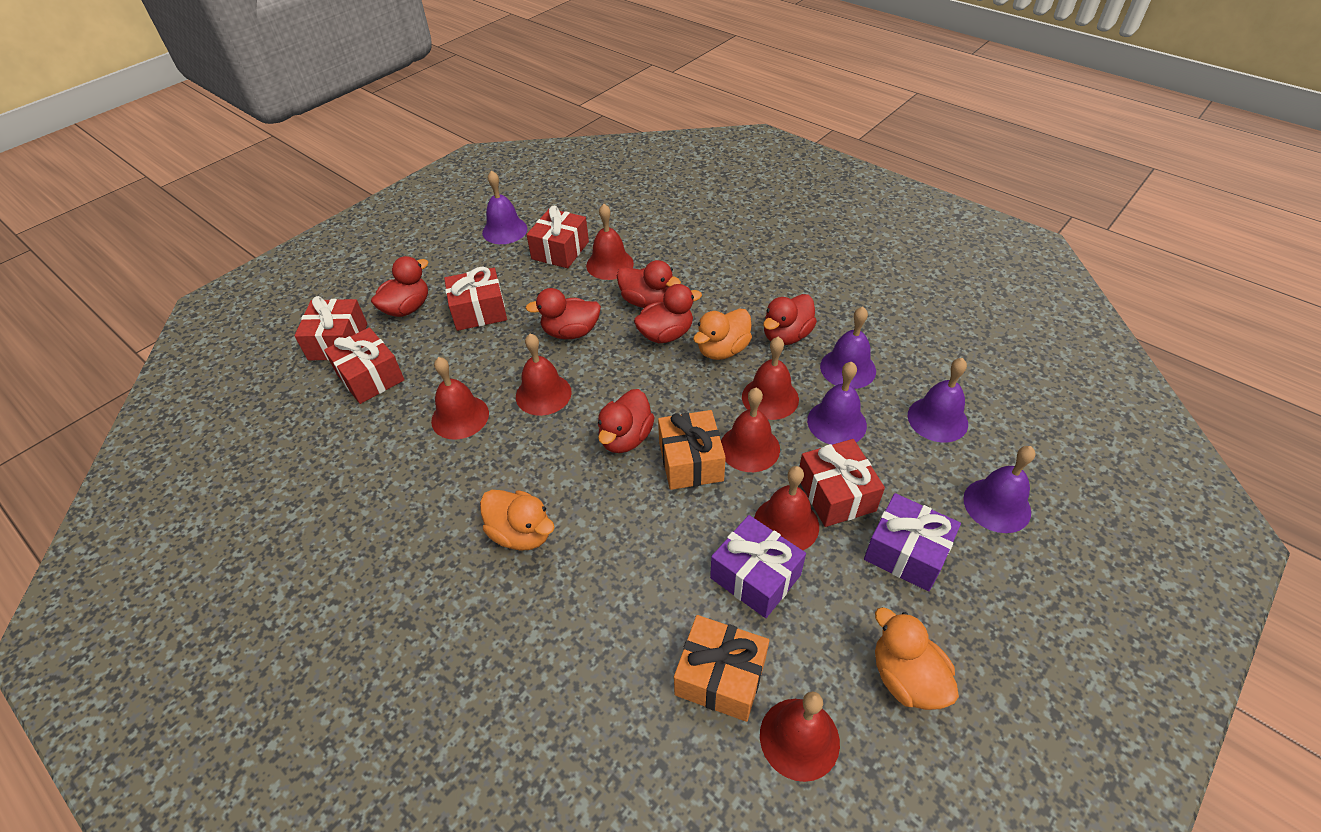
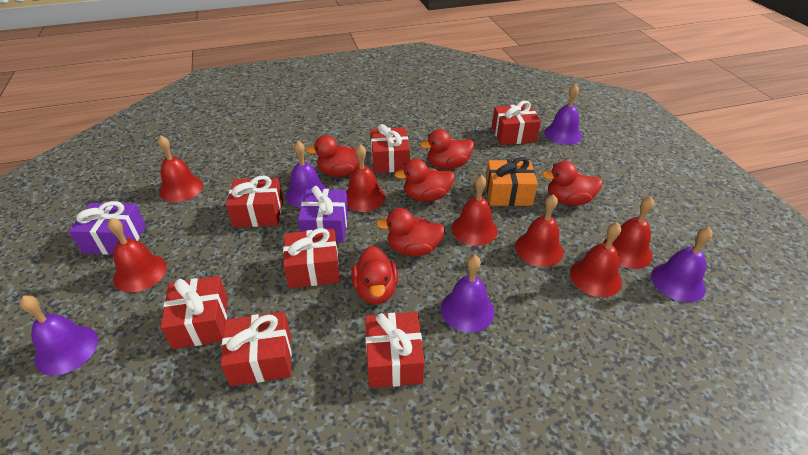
orange duck: 3 -> 0
orange gift: 2 -> 1
red gift: 5 -> 7

